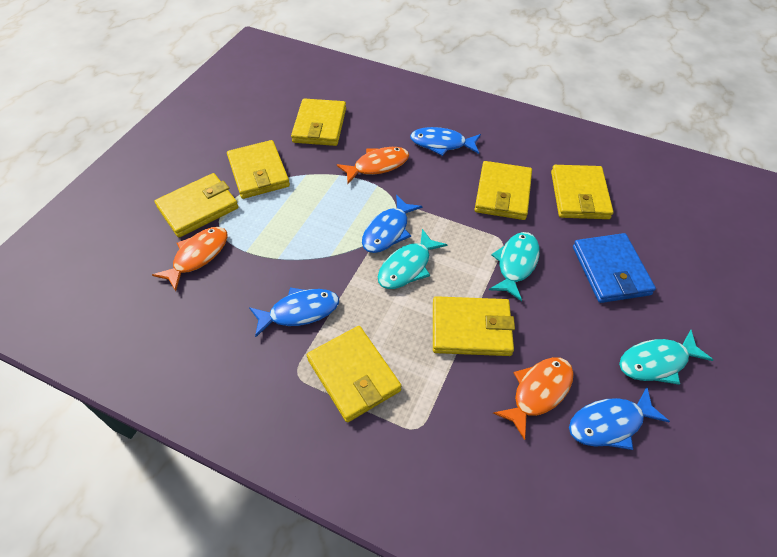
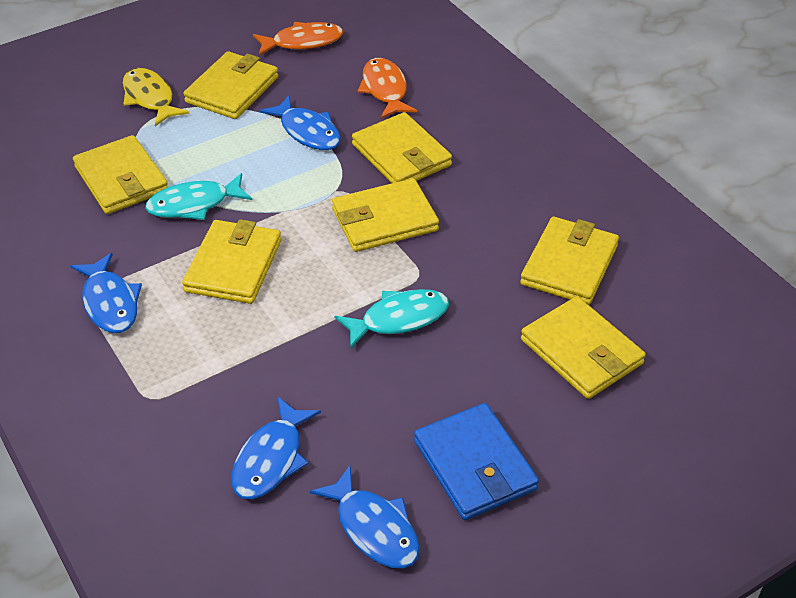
orange fish: 3 -> 2
turquoise fish: 3 -> 2
yellow fish: 0 -> 1

